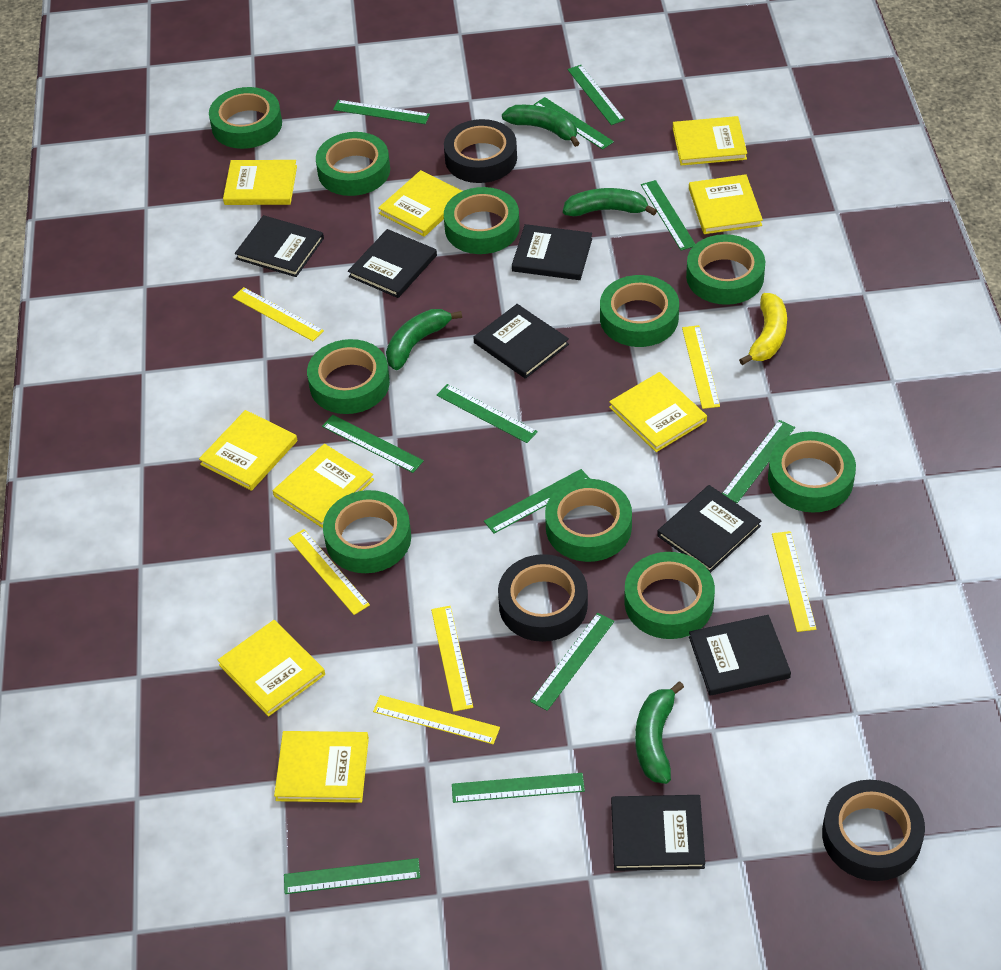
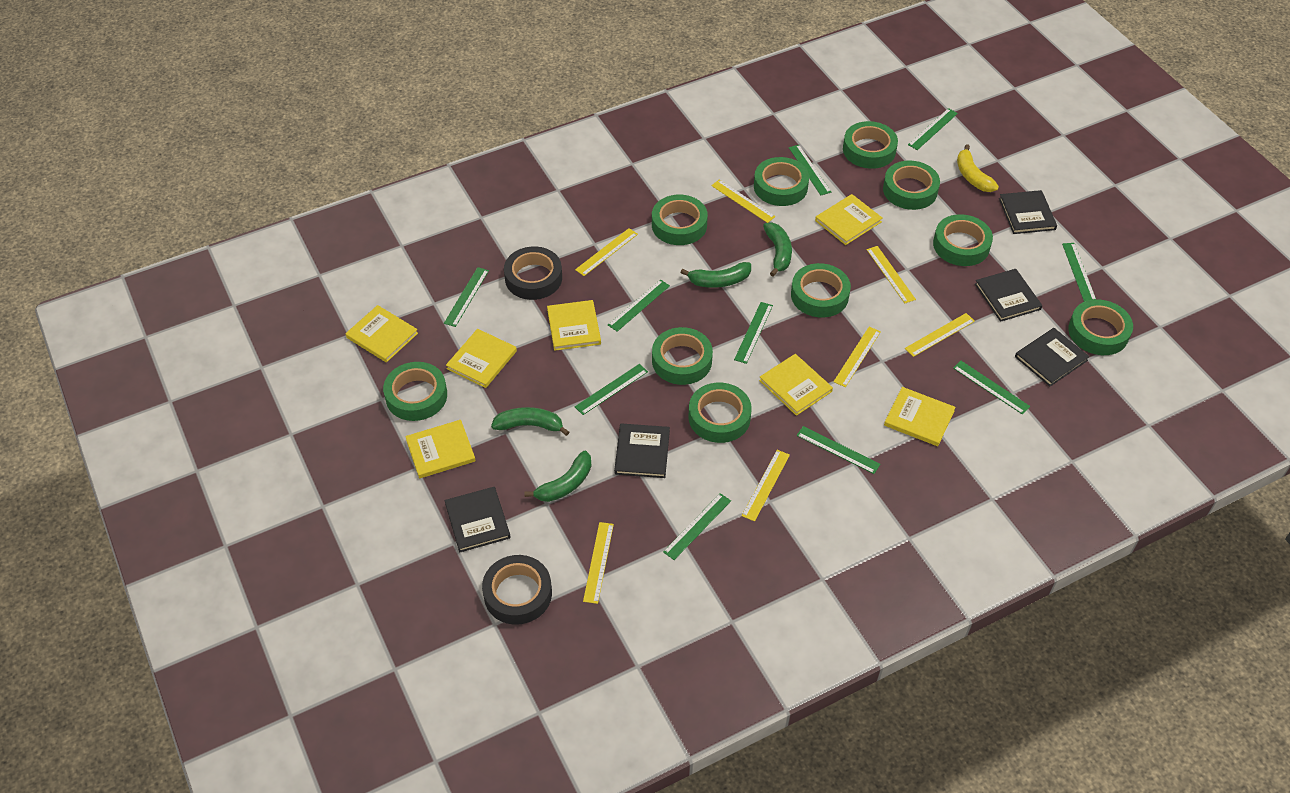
black book: 7 -> 5
black tape: 3 -> 2
green ruler: 11 -> 10
yellow book: 9 -> 7
yellow ruler: 6 -> 7

